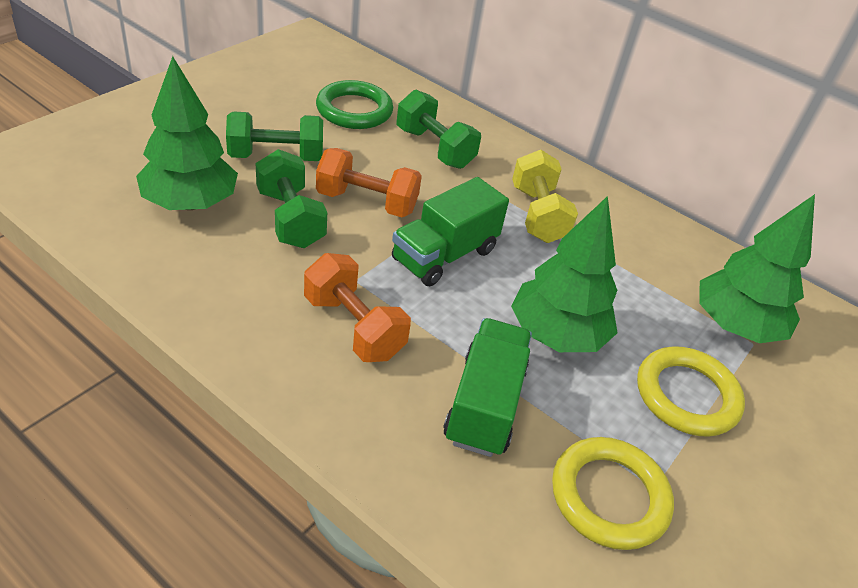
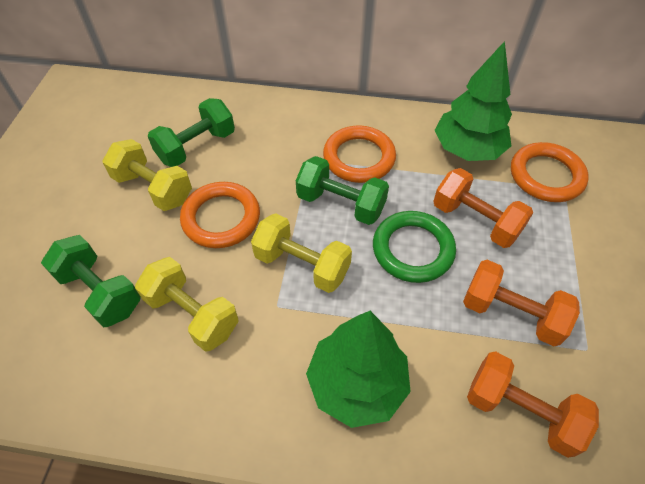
green tree: 3 -> 2
green truck: 2 -> 0
orange dumbbell: 2 -> 3
orange ring: 0 -> 3
yellow dumbbell: 1 -> 3
yellow ring: 2 -> 0

